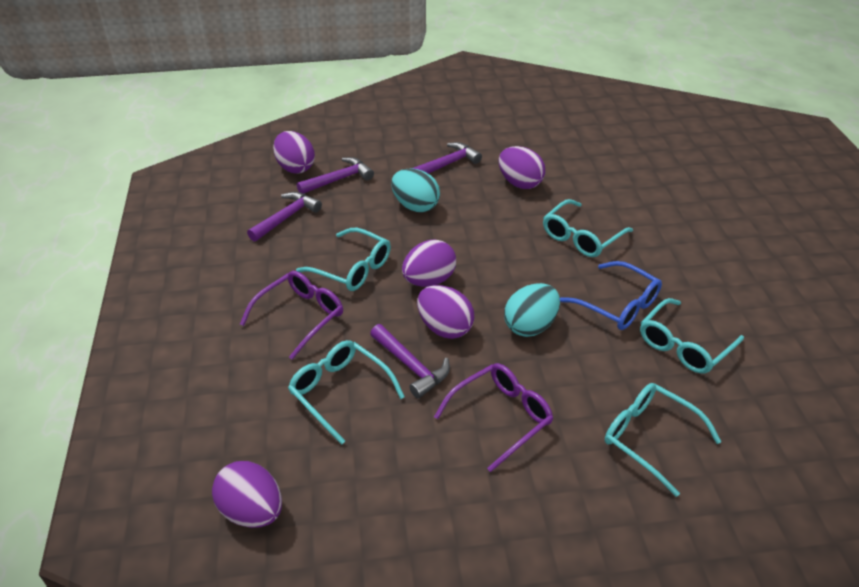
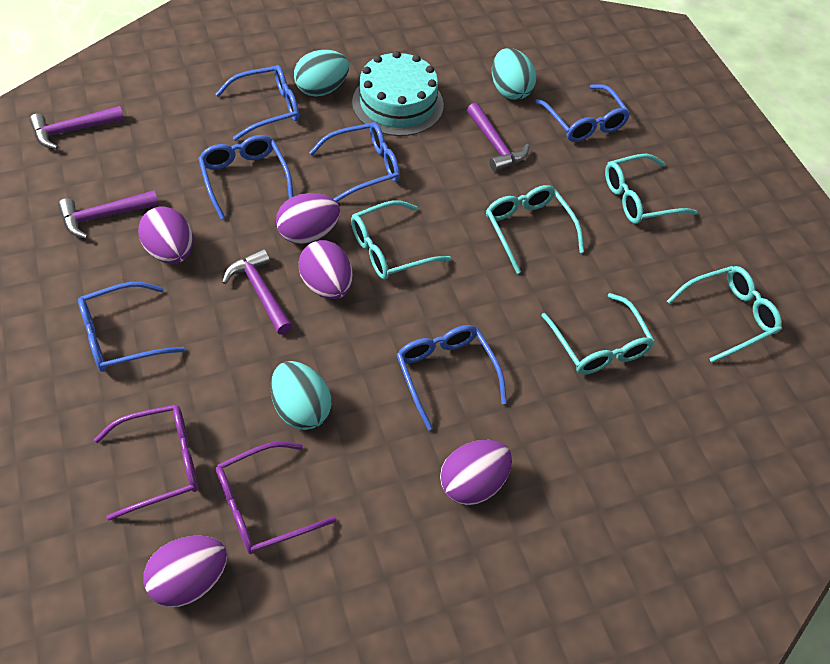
blue glasses: 1 -> 6
turquoise cake: 0 -> 1
turquoise egg: 2 -> 3

